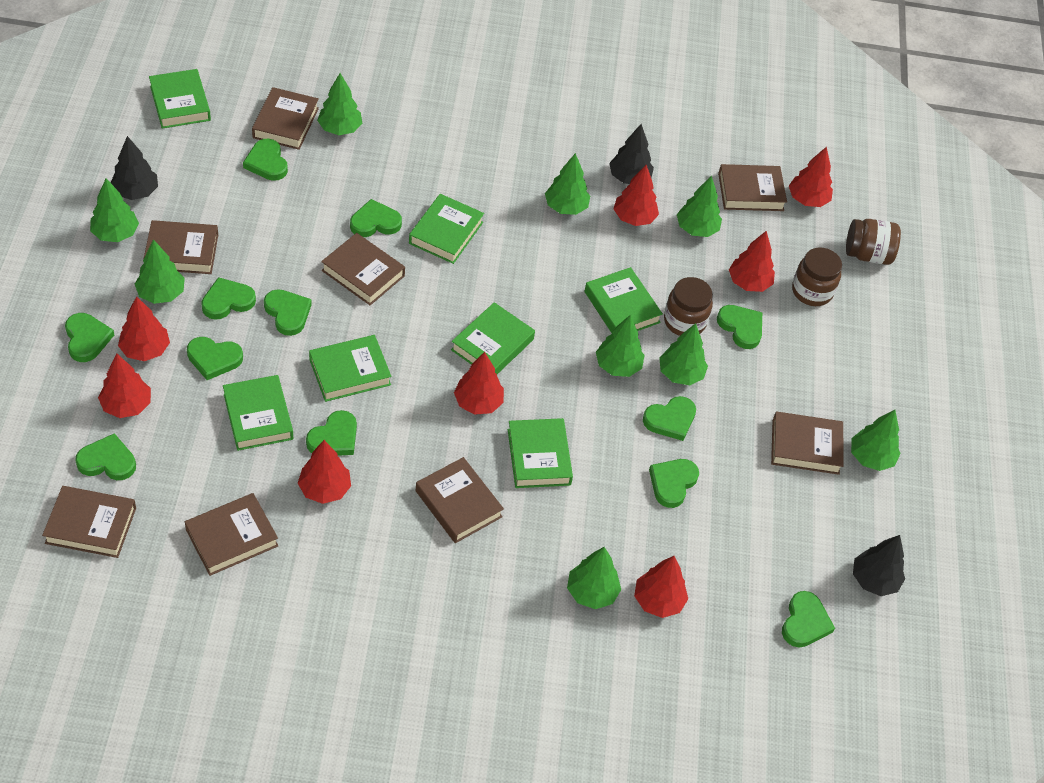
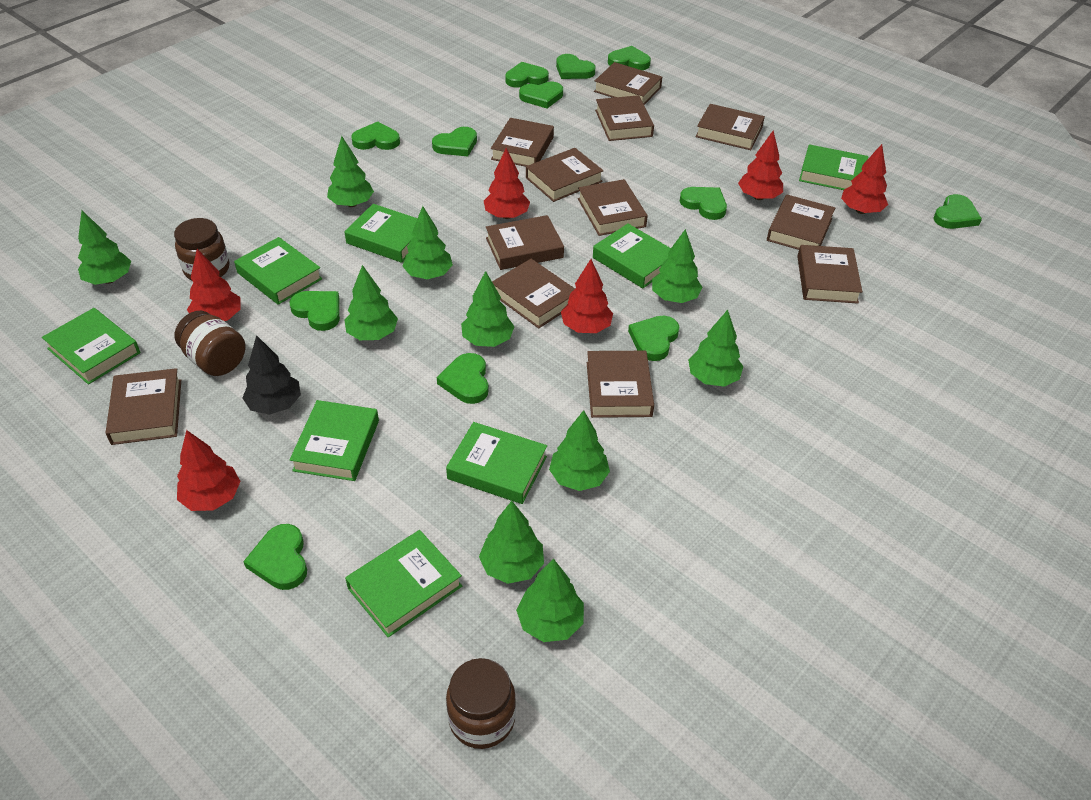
black tree: 3 -> 1
brown book: 8 -> 12
green book: 7 -> 8
green tree: 9 -> 10
red tree: 8 -> 6

